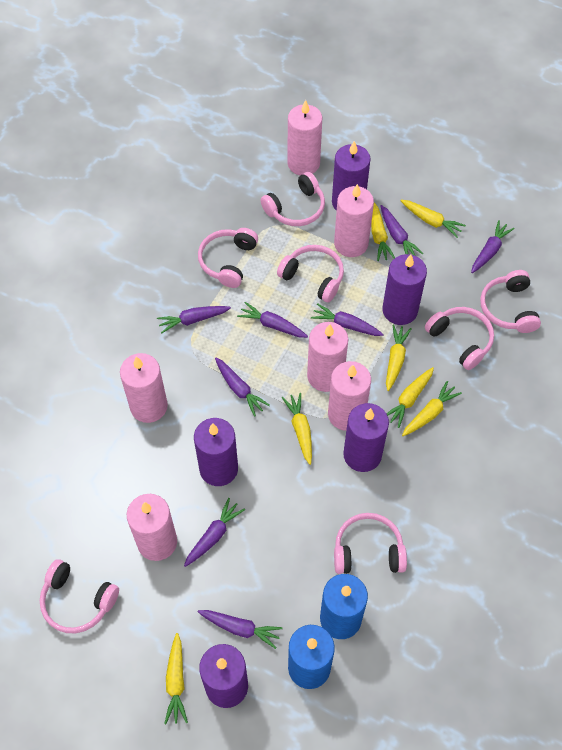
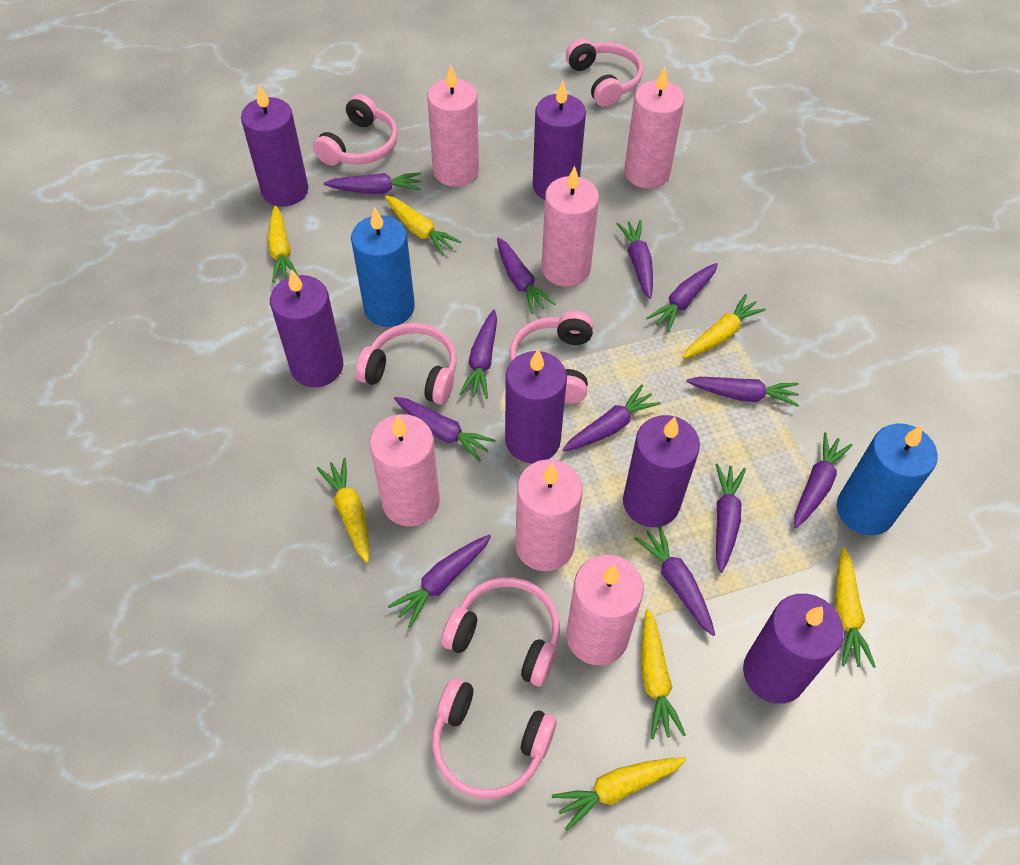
pink headphones: 7 -> 6
purple candle: 5 -> 6
purple carrot: 8 -> 12

